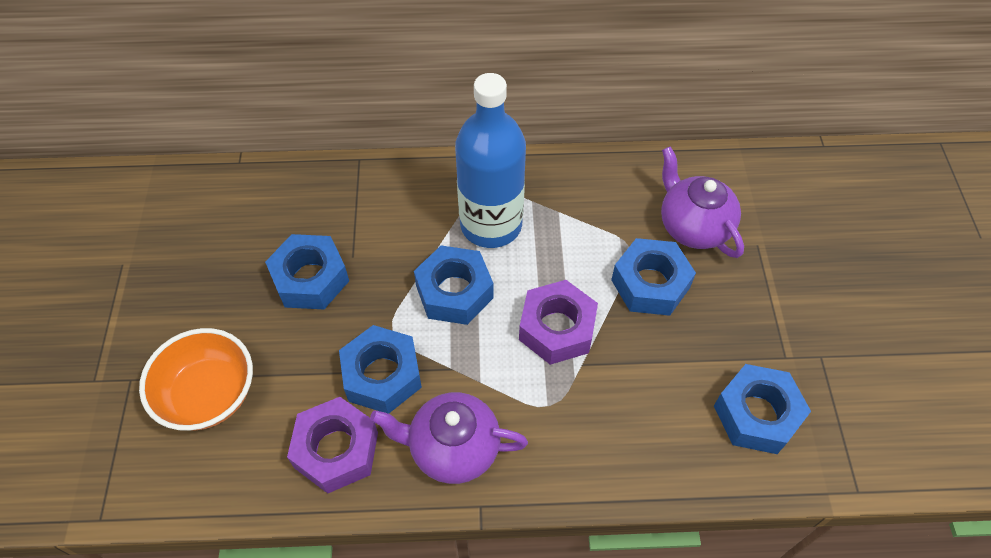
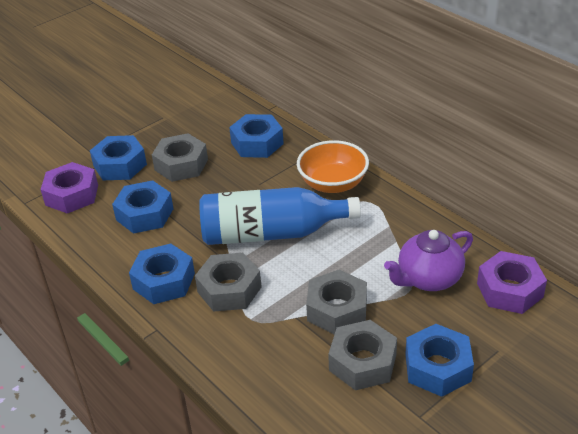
grey nut: 0 -> 4
purple teapot: 2 -> 1

